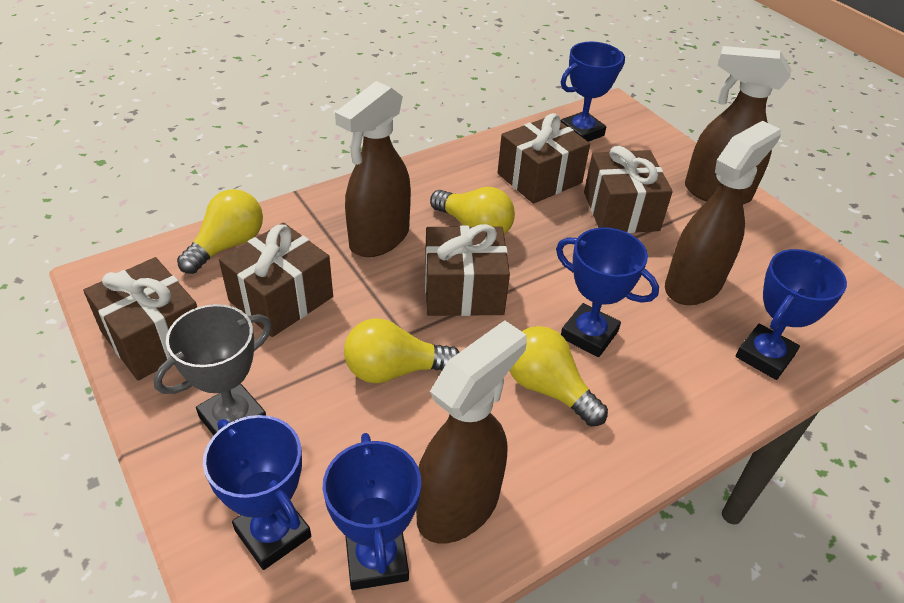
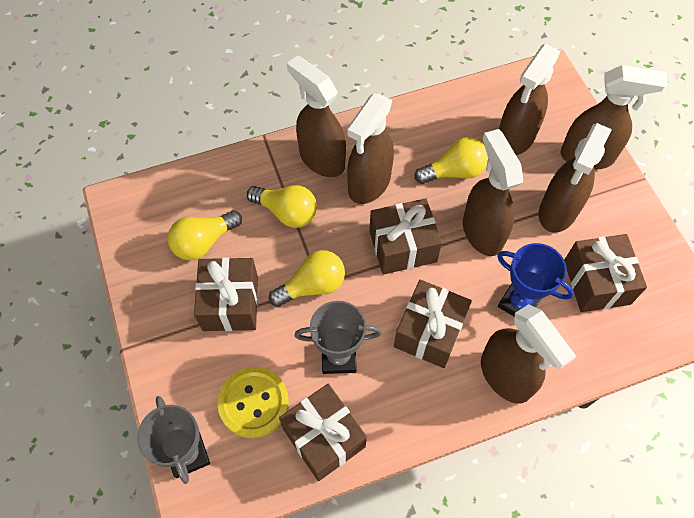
blue trophy: 5 -> 1
brown spray bottle: 4 -> 7
grey trophy: 1 -> 2
yellow button: 0 -> 1

